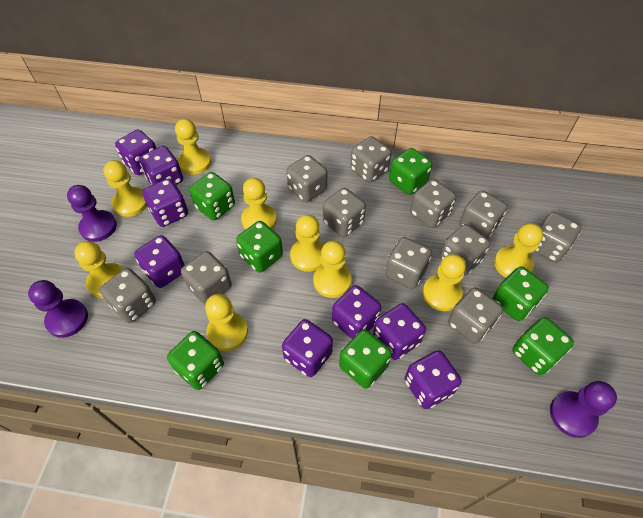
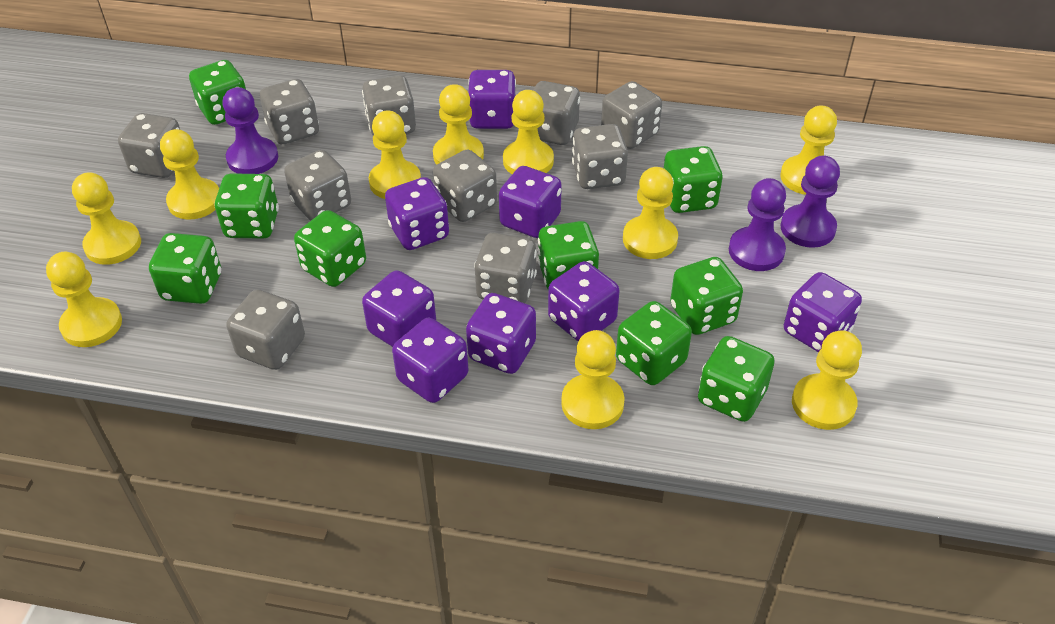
green dice: 7 -> 9
grey dice: 11 -> 10
yellow pawn: 9 -> 10

